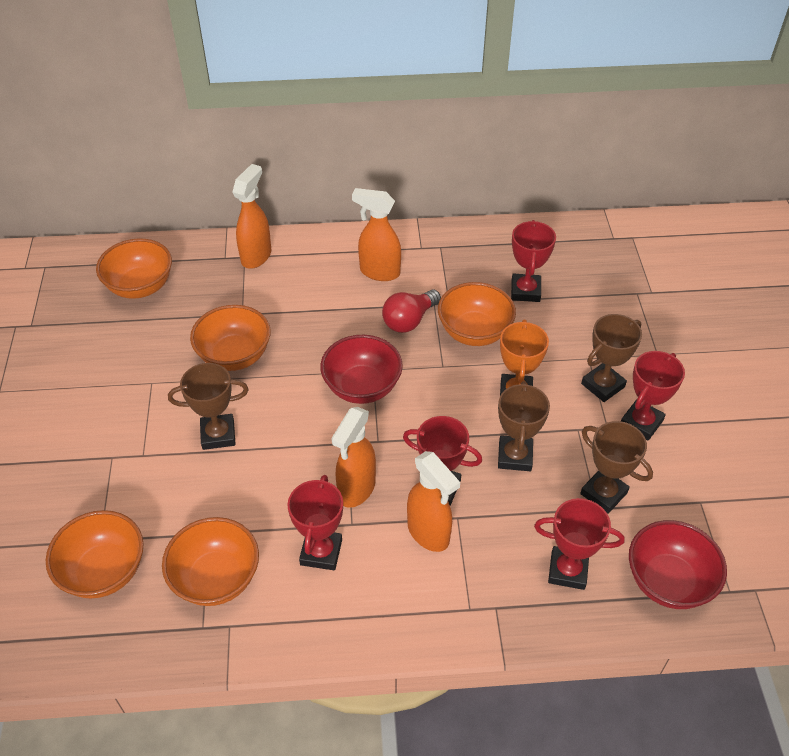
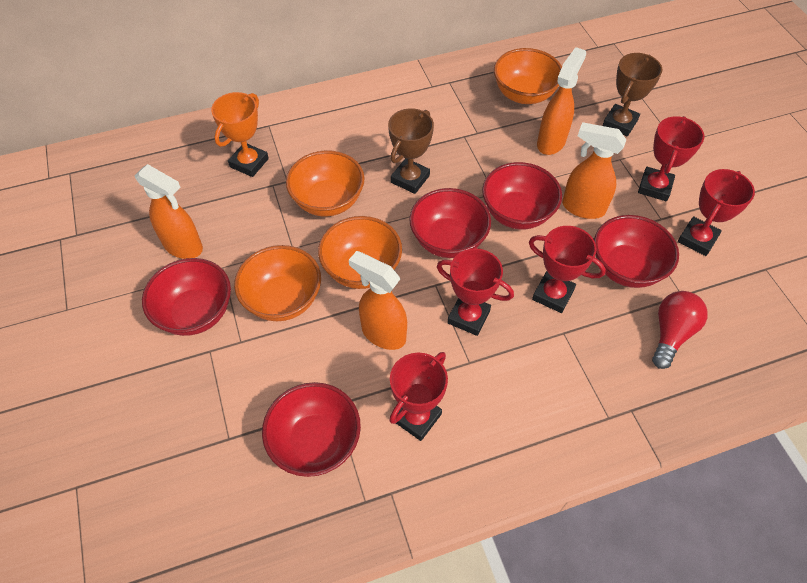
brown trophy: 4 -> 2
orange bowl: 5 -> 4
red bowl: 2 -> 5

